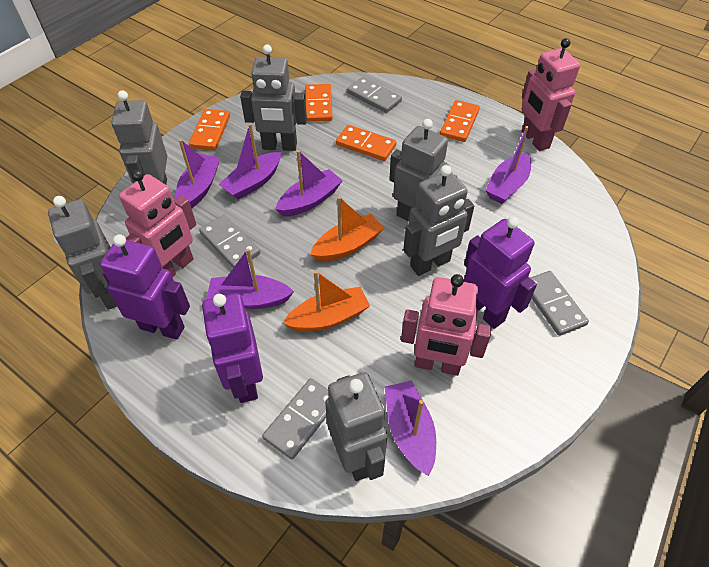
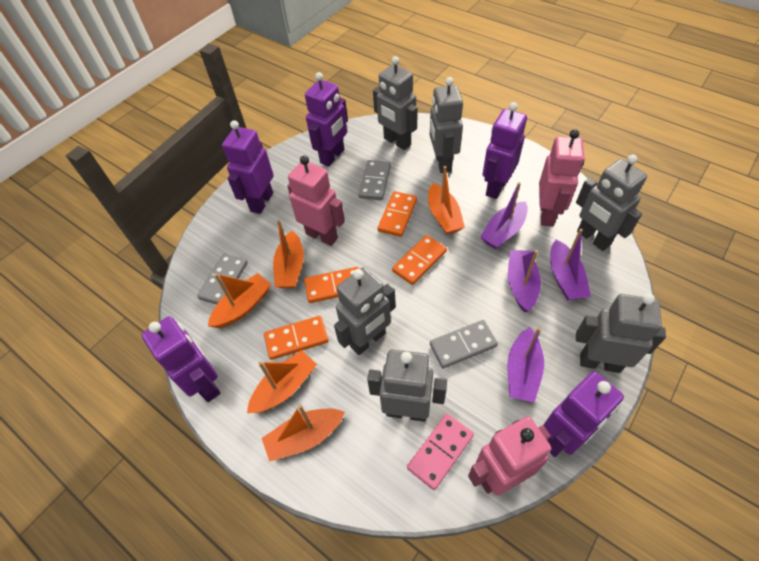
grey domino: 4 -> 3
orange boat: 2 -> 5
pink domino: 0 -> 1
purple boat: 6 -> 4
purple robot: 3 -> 5

